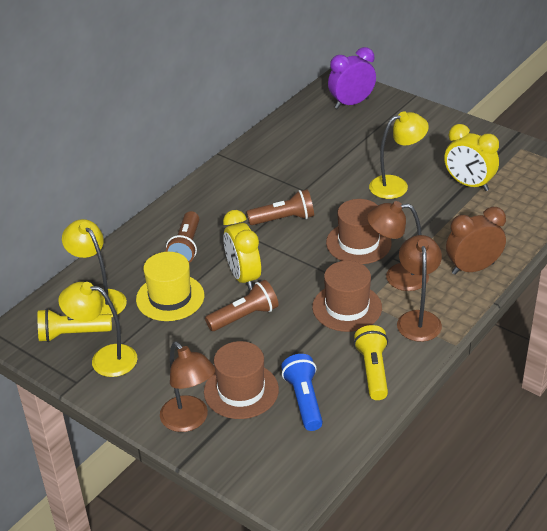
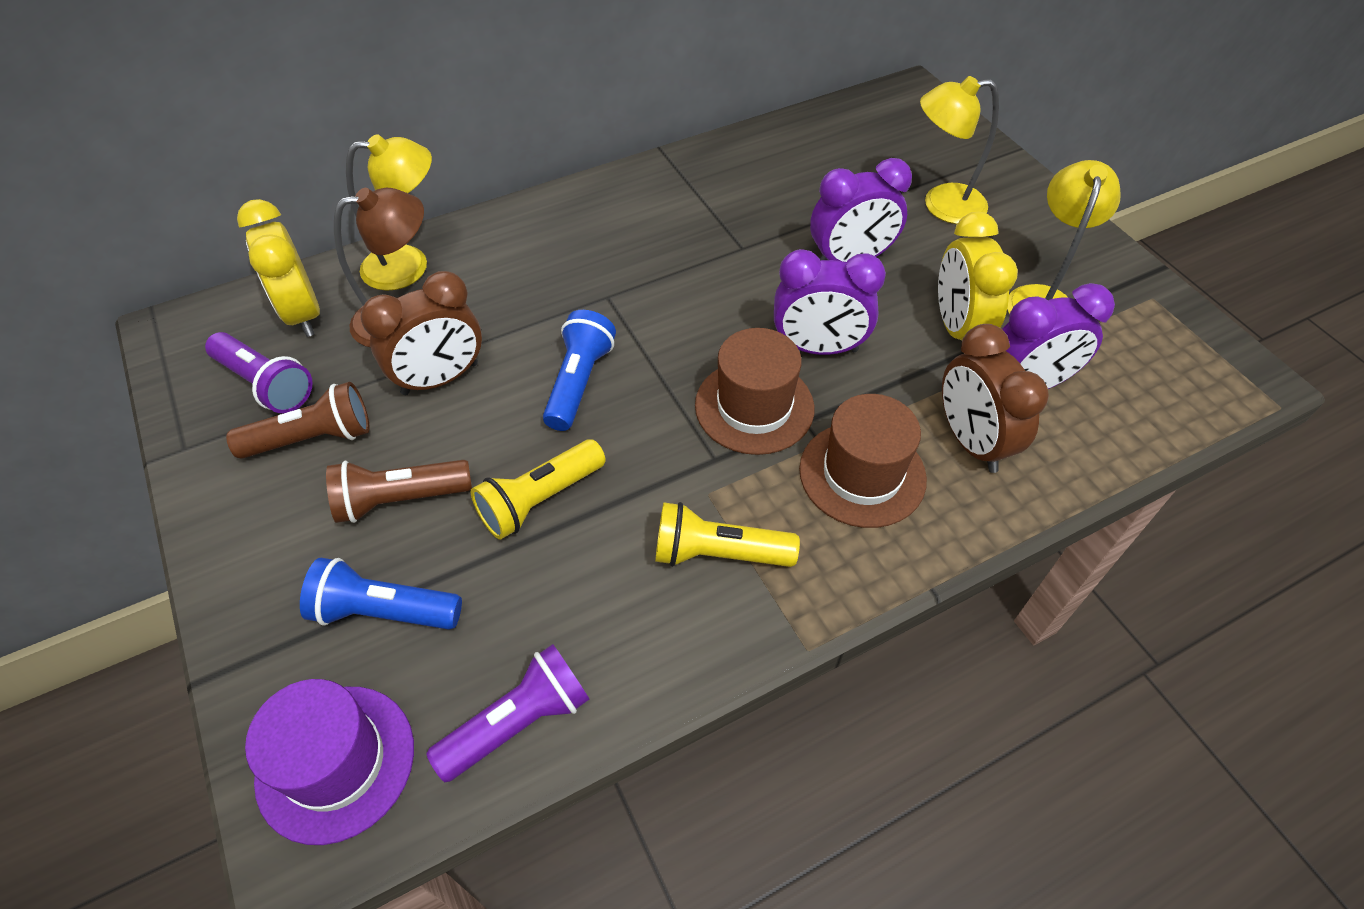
blue flashlight: 1 -> 2
brown clock: 1 -> 2
brown flashlight: 3 -> 2
brown hat: 3 -> 2
brown lamp: 3 -> 1
purple clock: 1 -> 3
purple flashlight: 0 -> 2
purple hat: 0 -> 1
yellow hat: 1 -> 0

